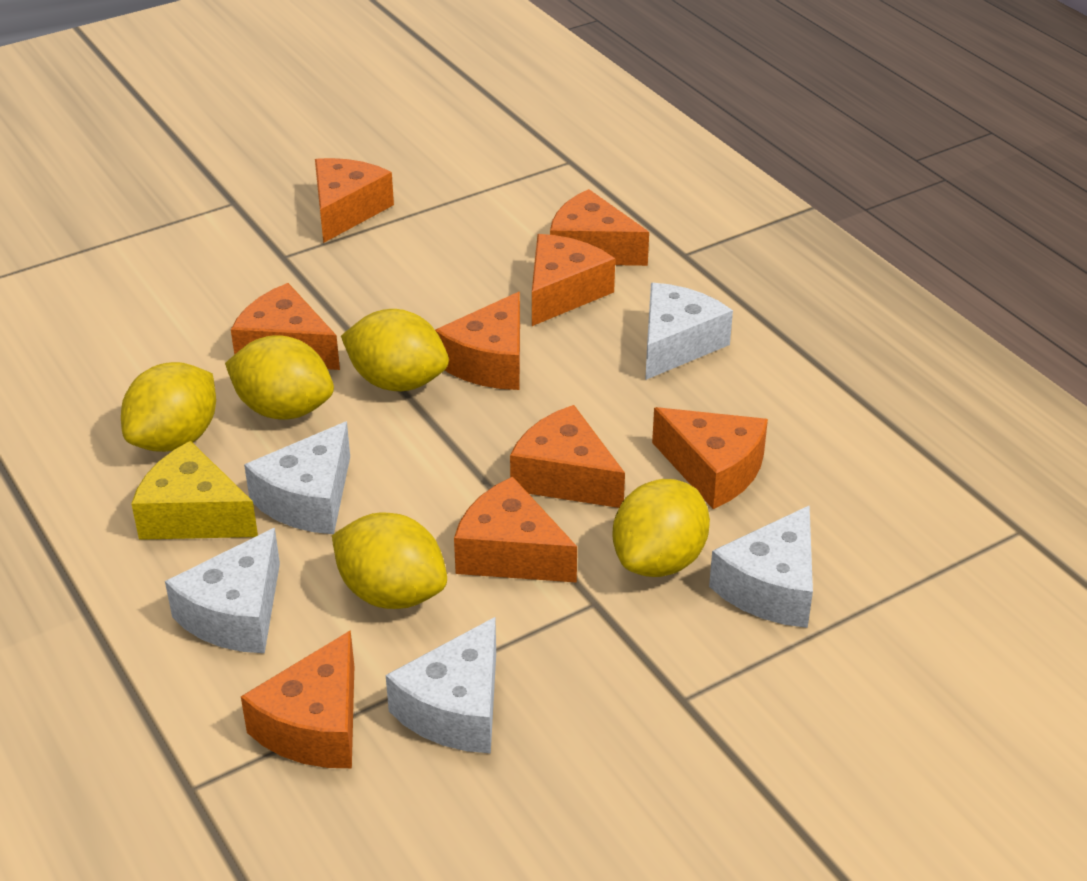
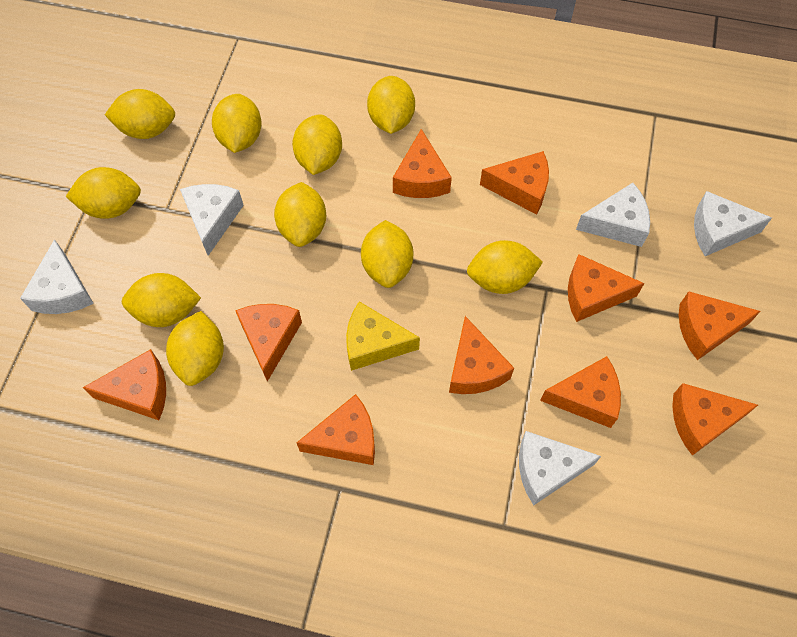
orange cheese: 9 -> 10
yellow lemon: 5 -> 10

